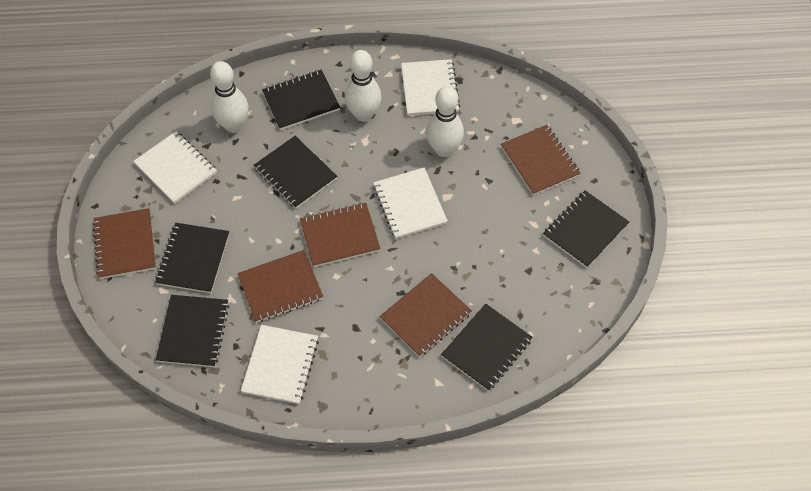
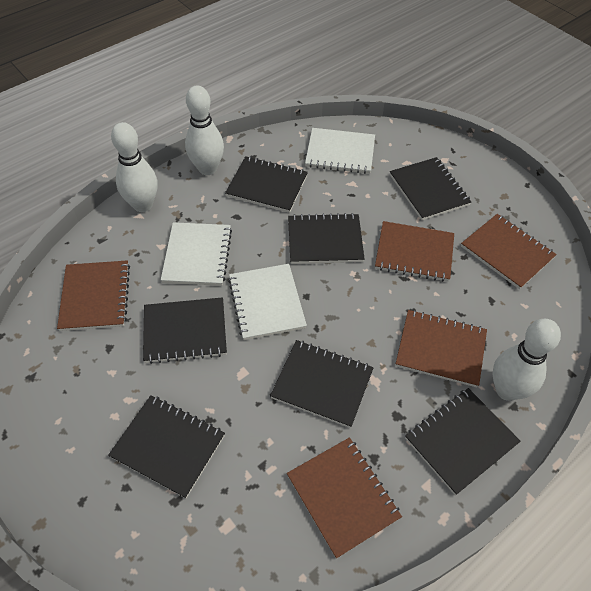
black notebook: 6 -> 7
white notebook: 4 -> 3

